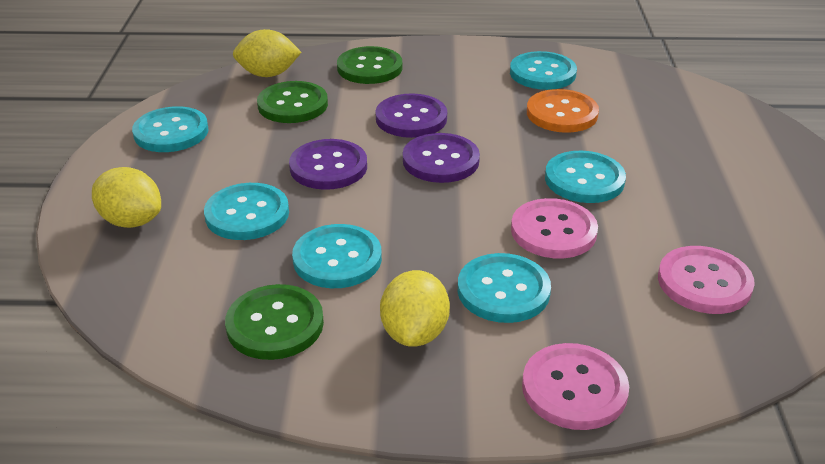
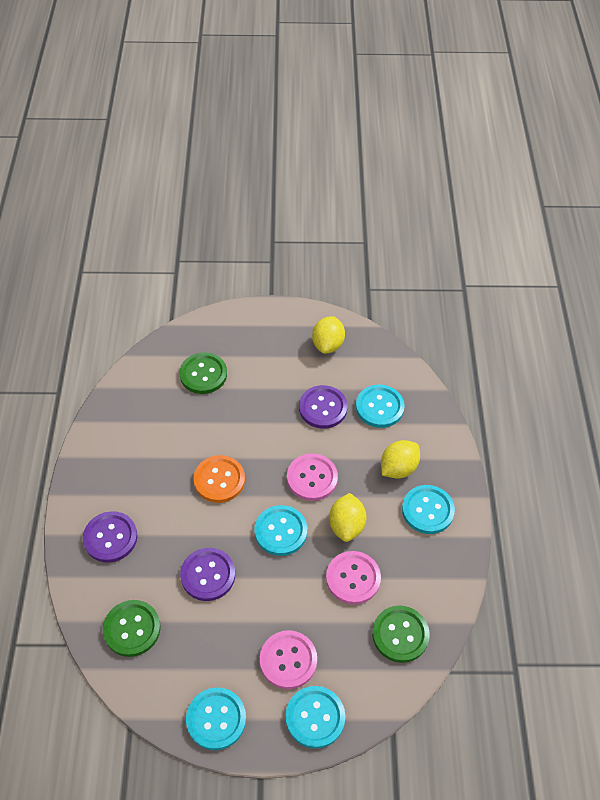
turquoise button: 6 -> 5

